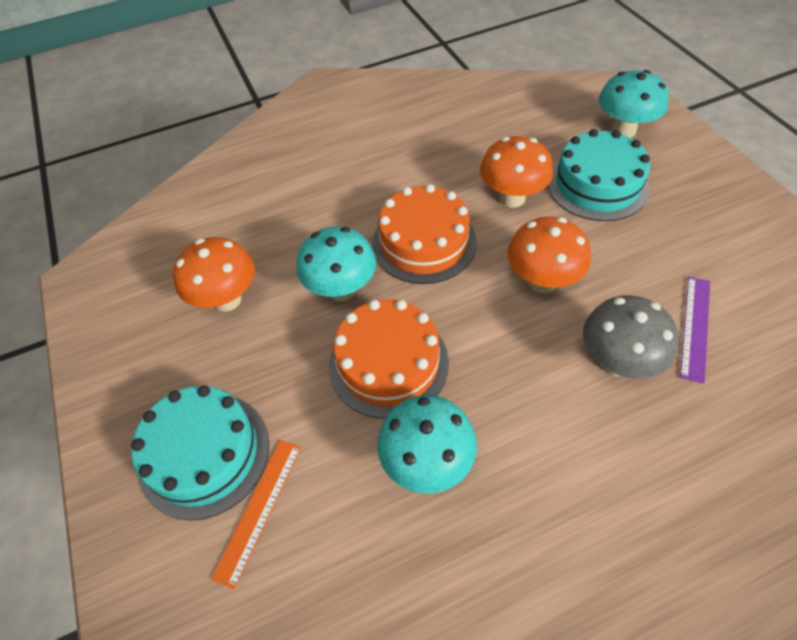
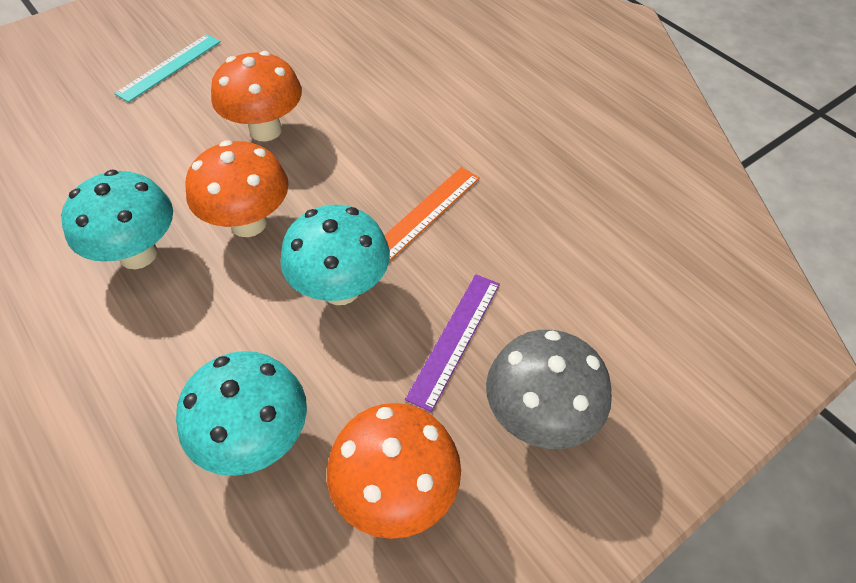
orange cake: 2 -> 0
turquoise cake: 2 -> 0
turquoise ruler: 0 -> 1

